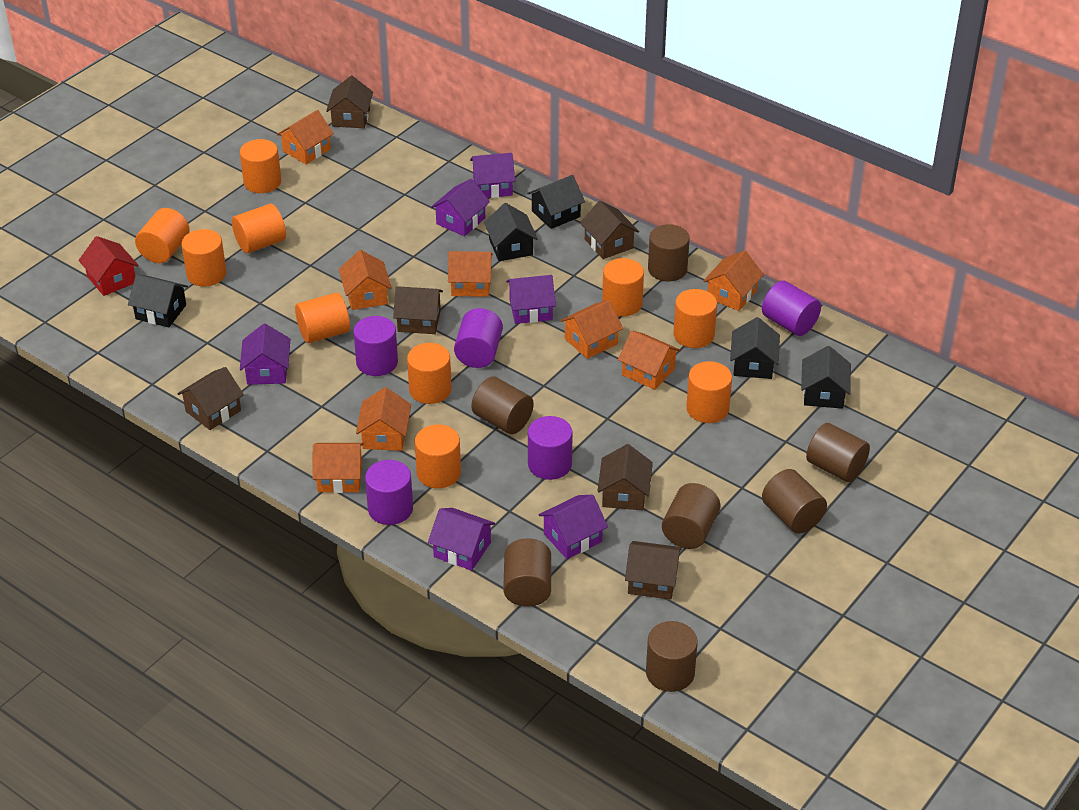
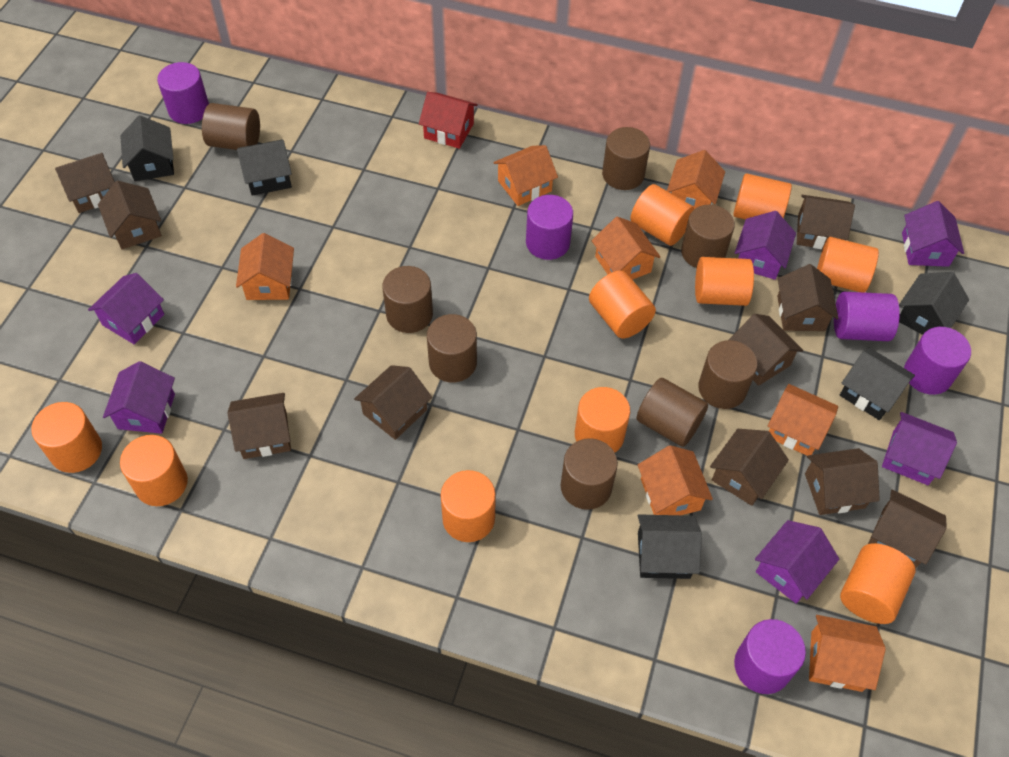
brown cylinder: 7 -> 8
brown house: 6 -> 10
orange house: 8 -> 7

